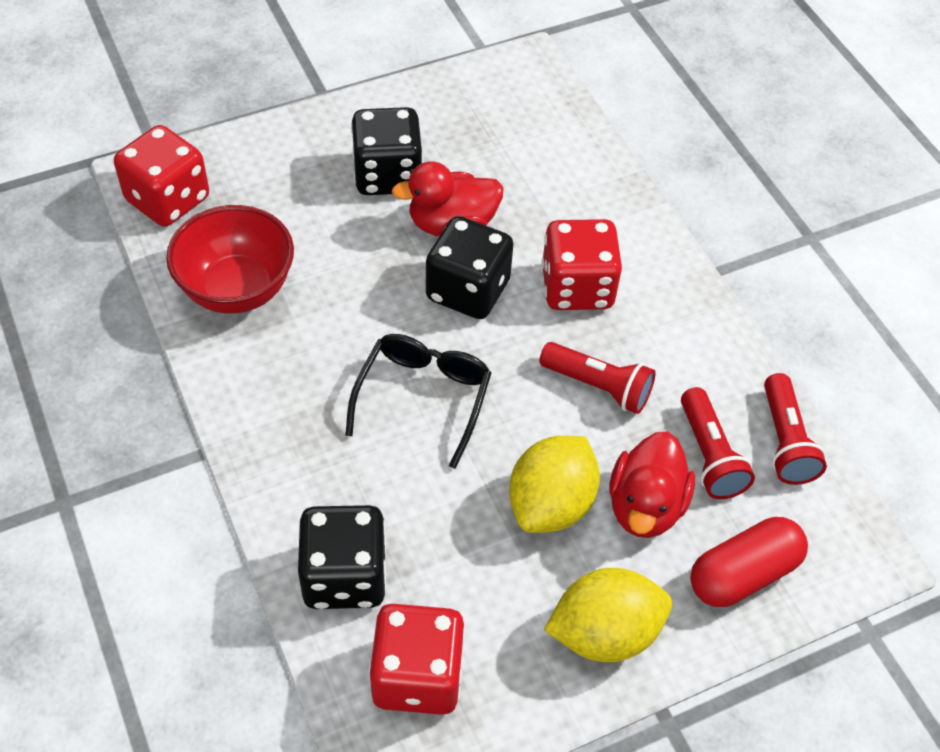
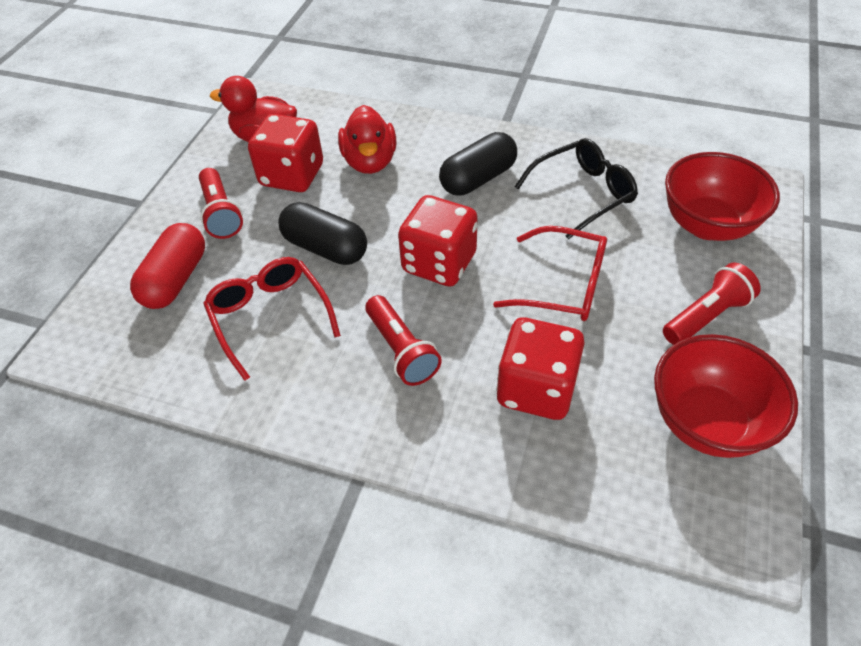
black capsule: 0 -> 2
black dice: 3 -> 0
red bowl: 1 -> 2
red glasses: 0 -> 2
yellow lemon: 2 -> 0

